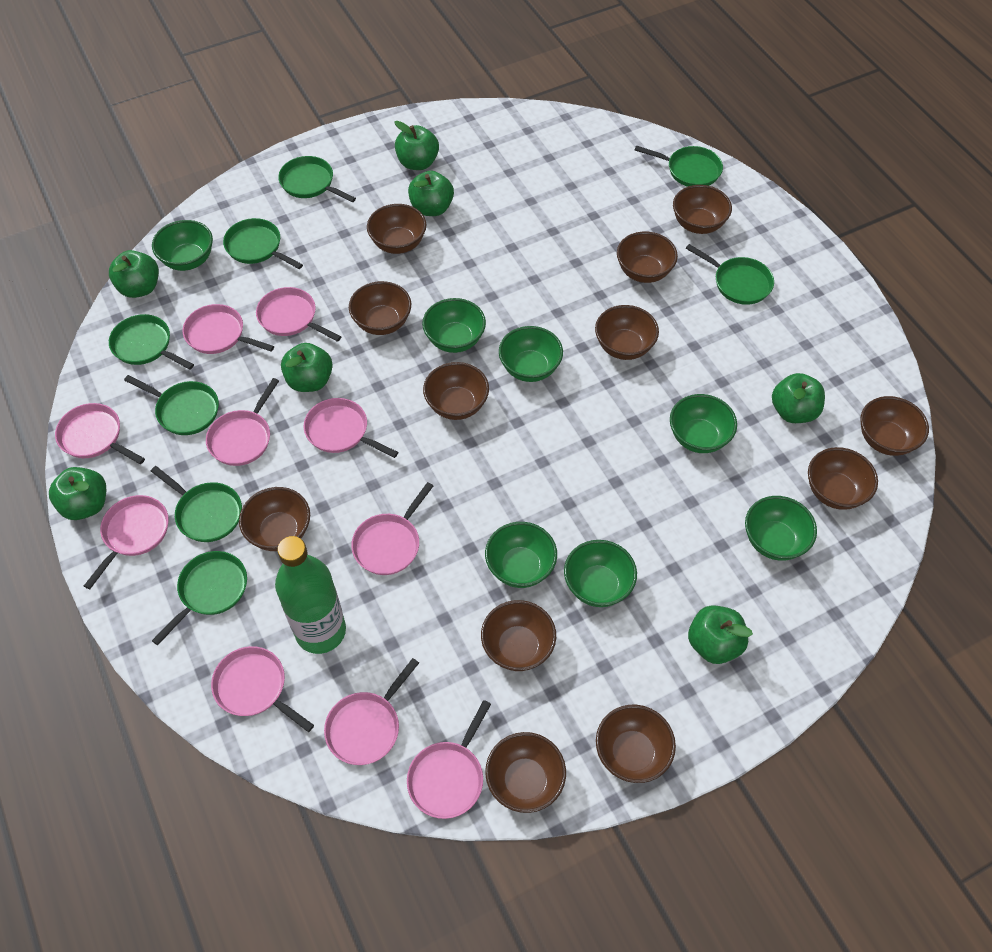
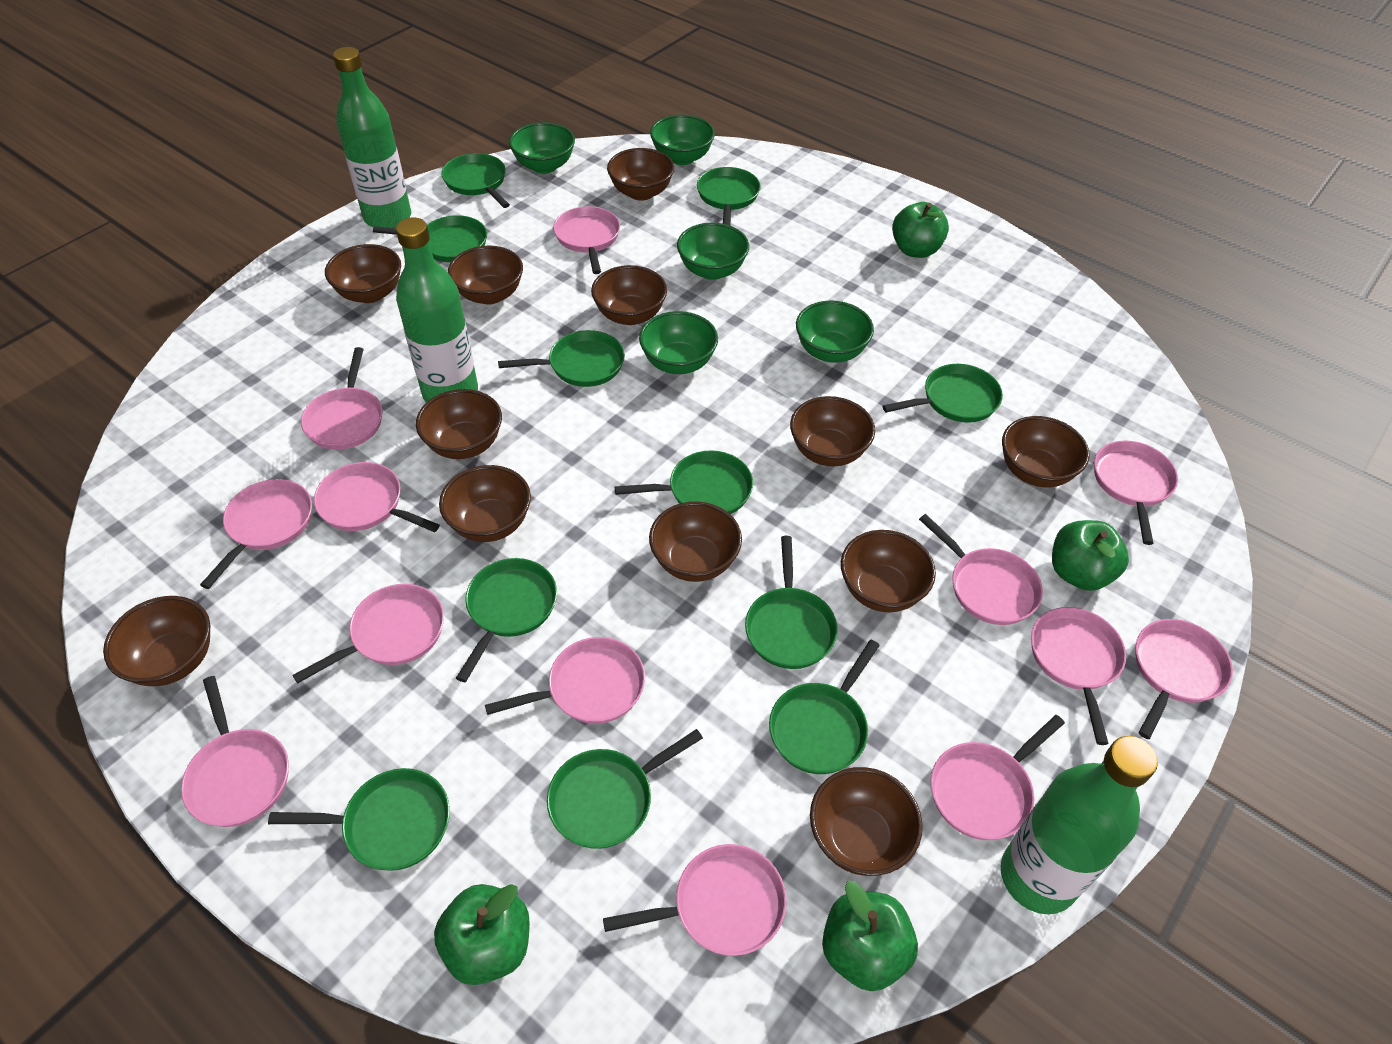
green apple: 7 -> 4
green bottle: 1 -> 3
green bowl: 7 -> 5
green pan: 8 -> 11
pink pan: 10 -> 13

